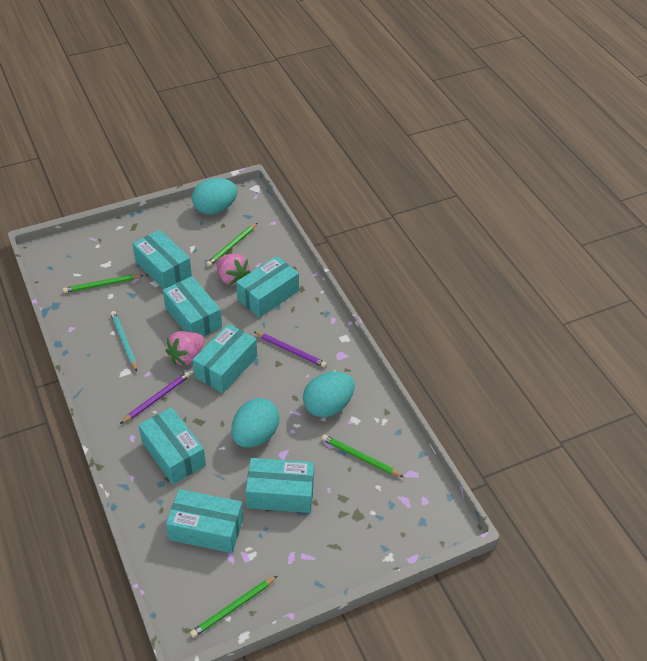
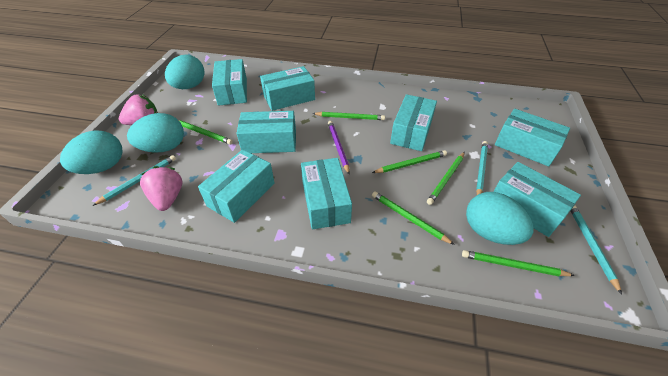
green pencil: 4 -> 6
purple pencil: 2 -> 1
turquoise box: 7 -> 8
turquoise egg: 3 -> 4
turquoise pencil: 1 -> 3

